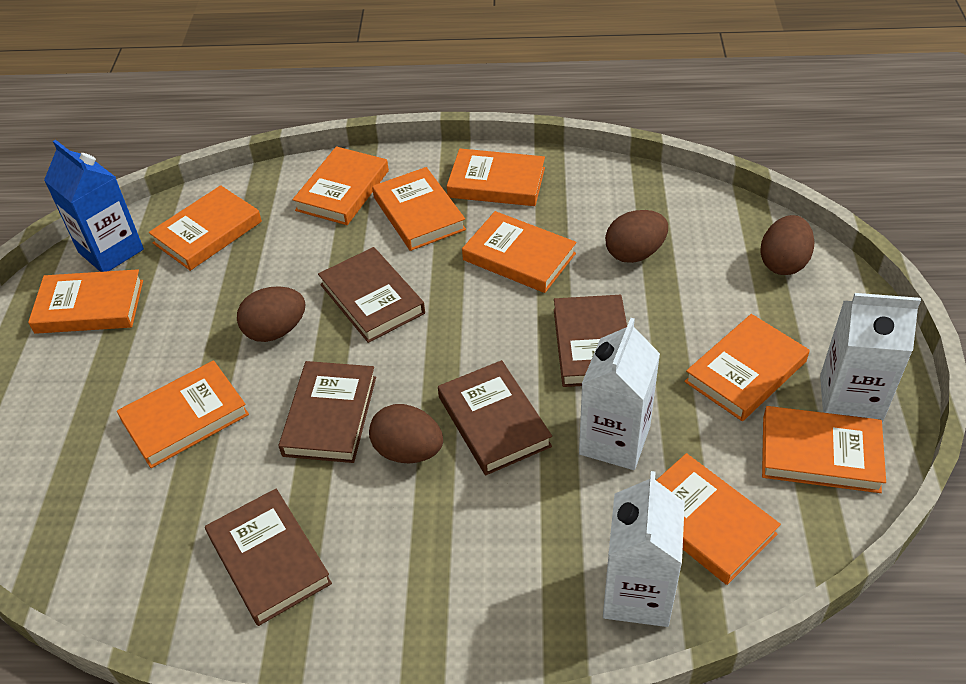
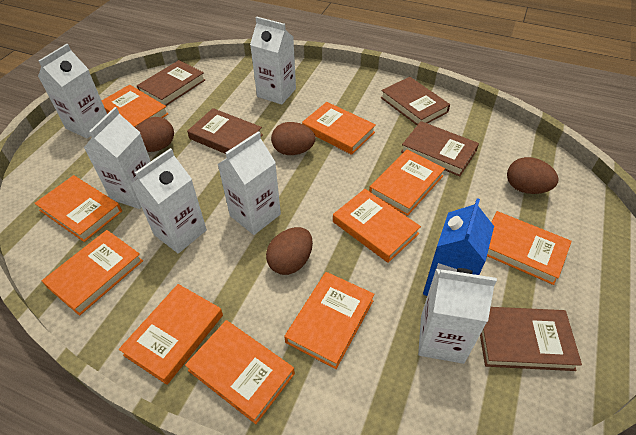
white carton: 3 -> 6

